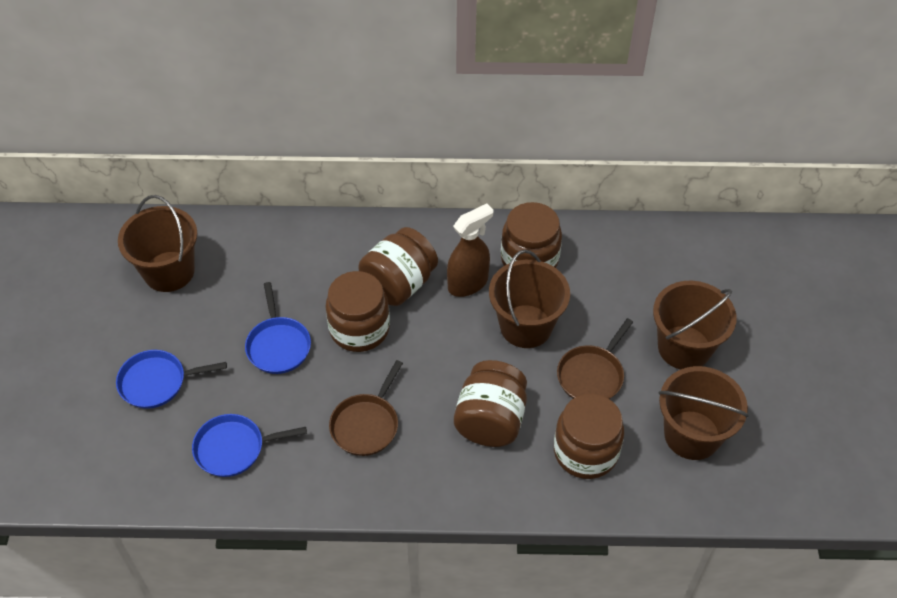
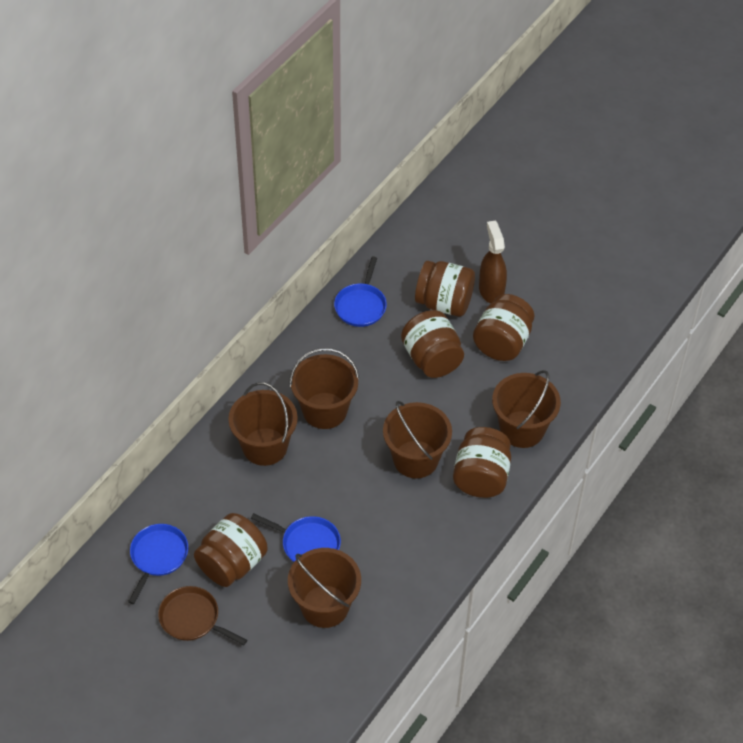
brown bucket: 4 -> 5
brown pan: 2 -> 1

